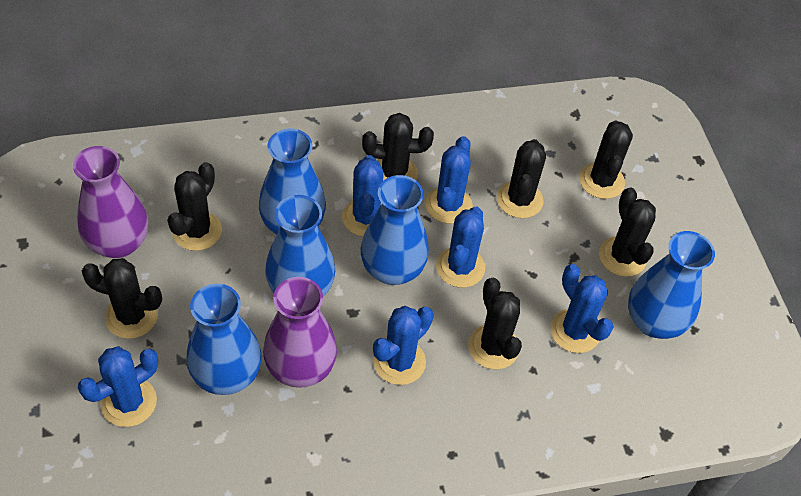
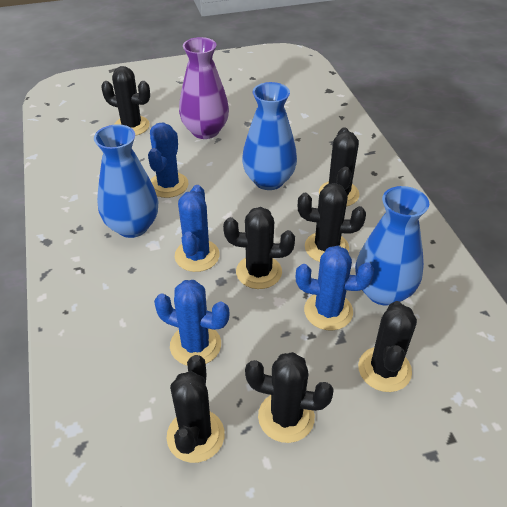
blue cactus: 6 -> 4
blue vase: 5 -> 3
purple vase: 2 -> 1

